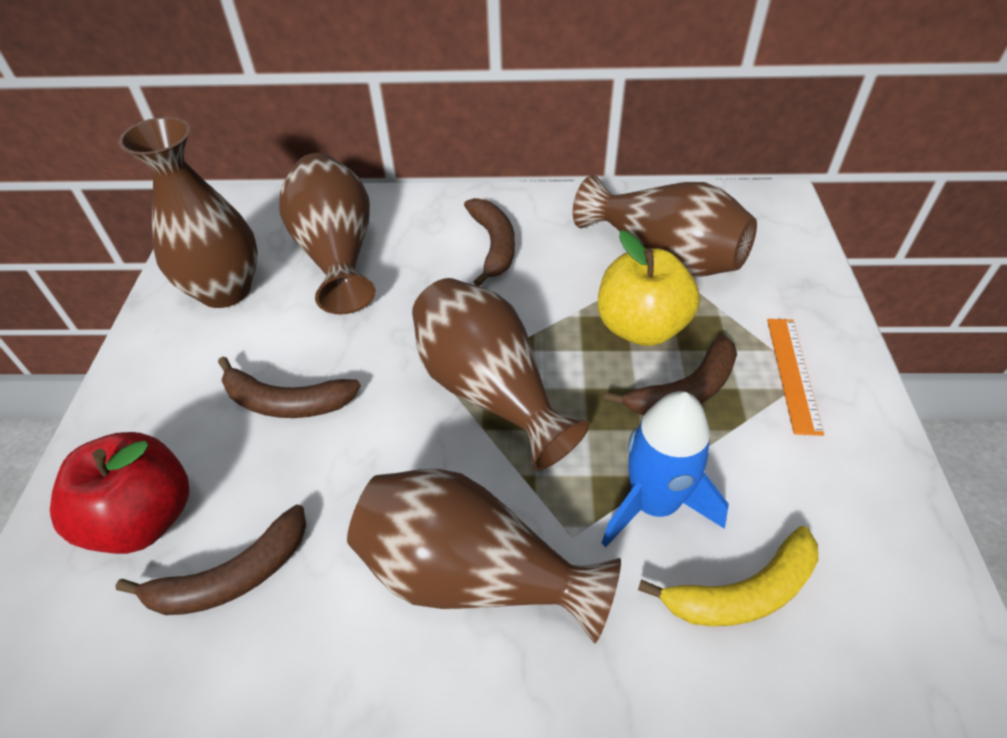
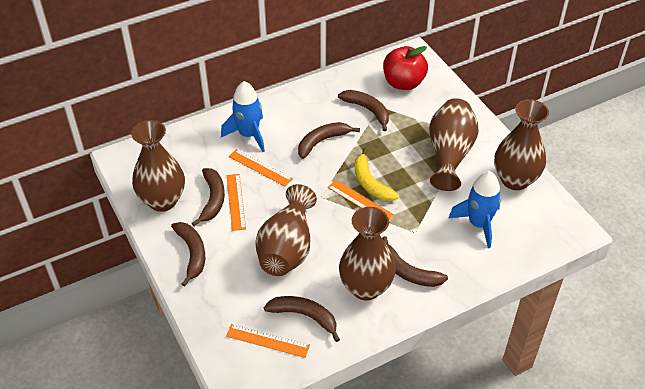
blue rocket: 1 -> 2
brown banana: 4 -> 6
orange ruler: 1 -> 4
yellow apple: 1 -> 0

